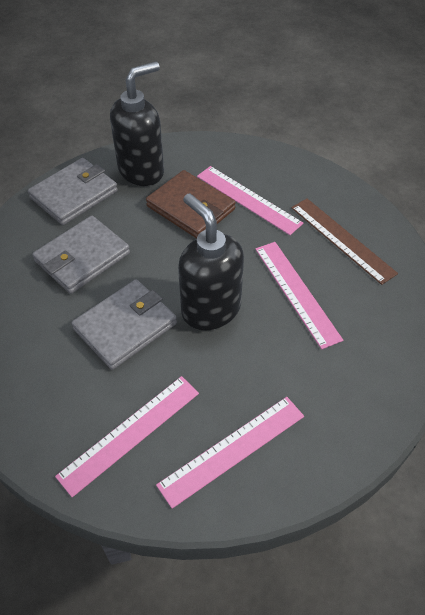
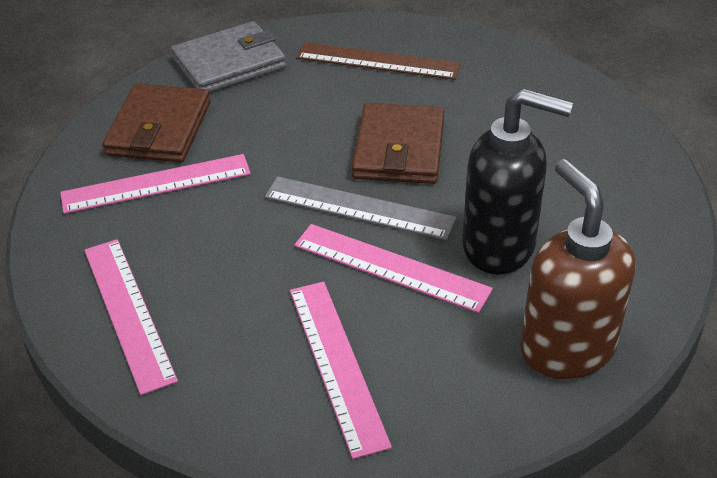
black soap dispenser: 2 -> 1
brown soap dispenser: 0 -> 1
brown wallet: 1 -> 2
grey ruler: 0 -> 1
grey wallet: 3 -> 1

